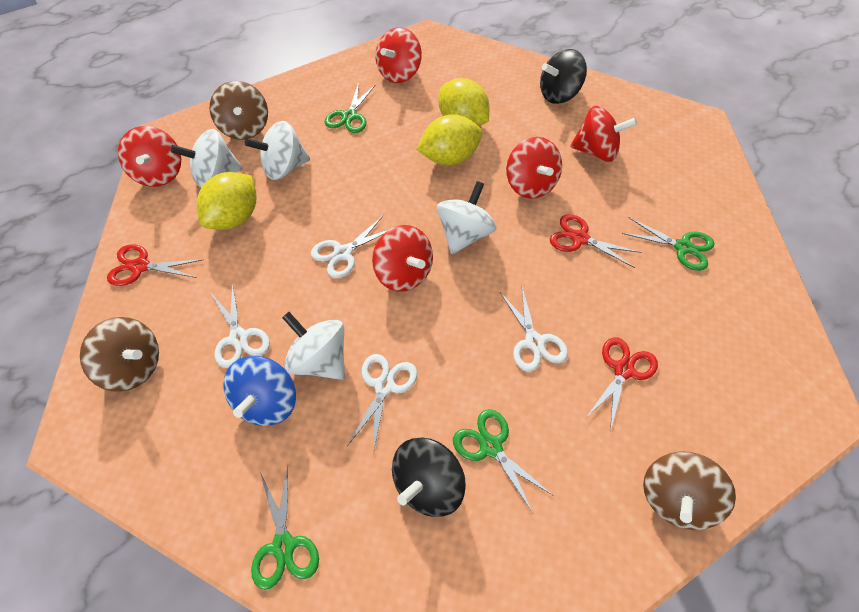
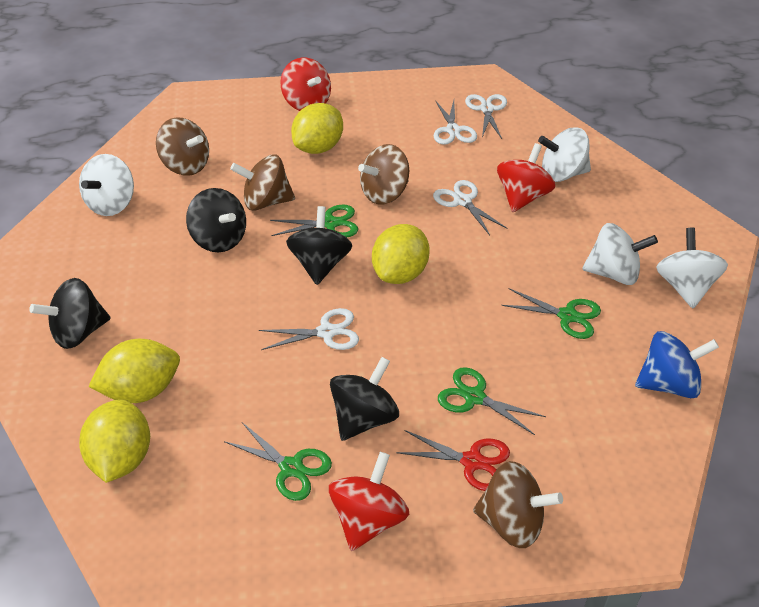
black spinning top: 2 -> 4
brown spinning top: 3 -> 4
red scissors: 3 -> 1
red spinning top: 5 -> 3
yellow lemon: 3 -> 4

